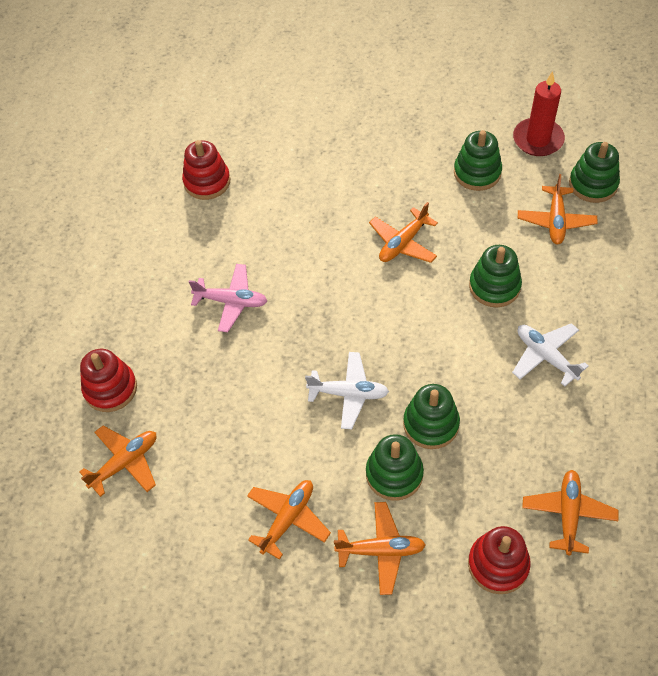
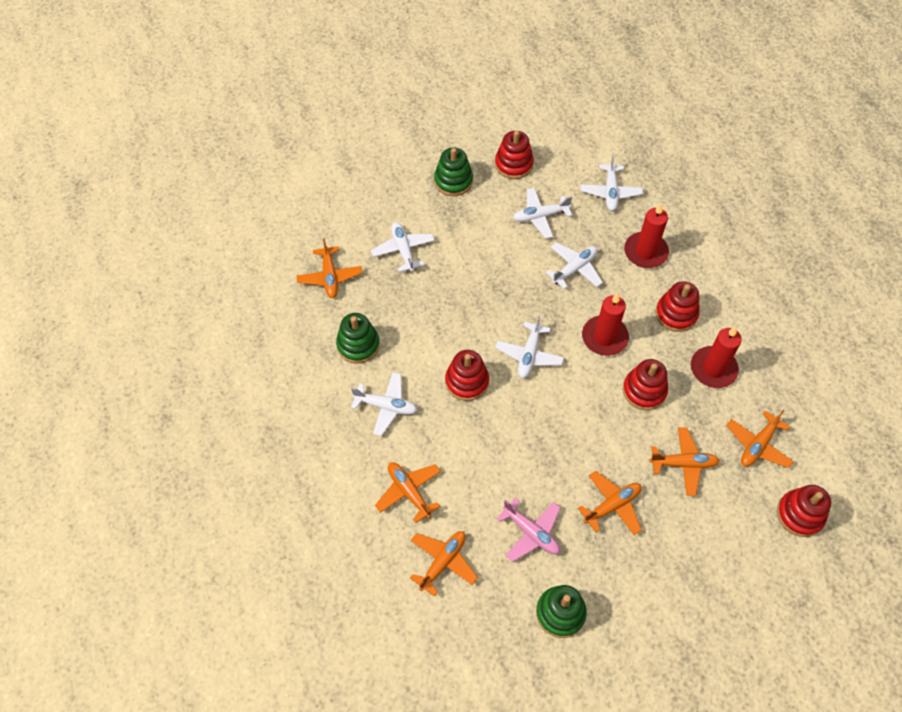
green stacking toy: 5 -> 3
red candle: 1 -> 3
red stacking toy: 3 -> 5
white plane: 2 -> 6

